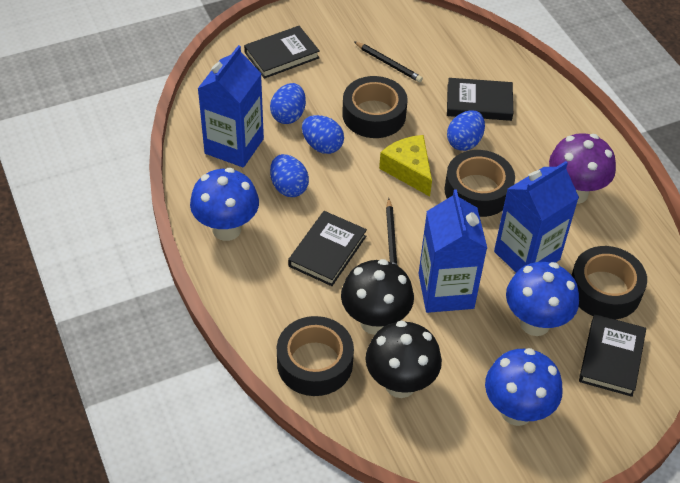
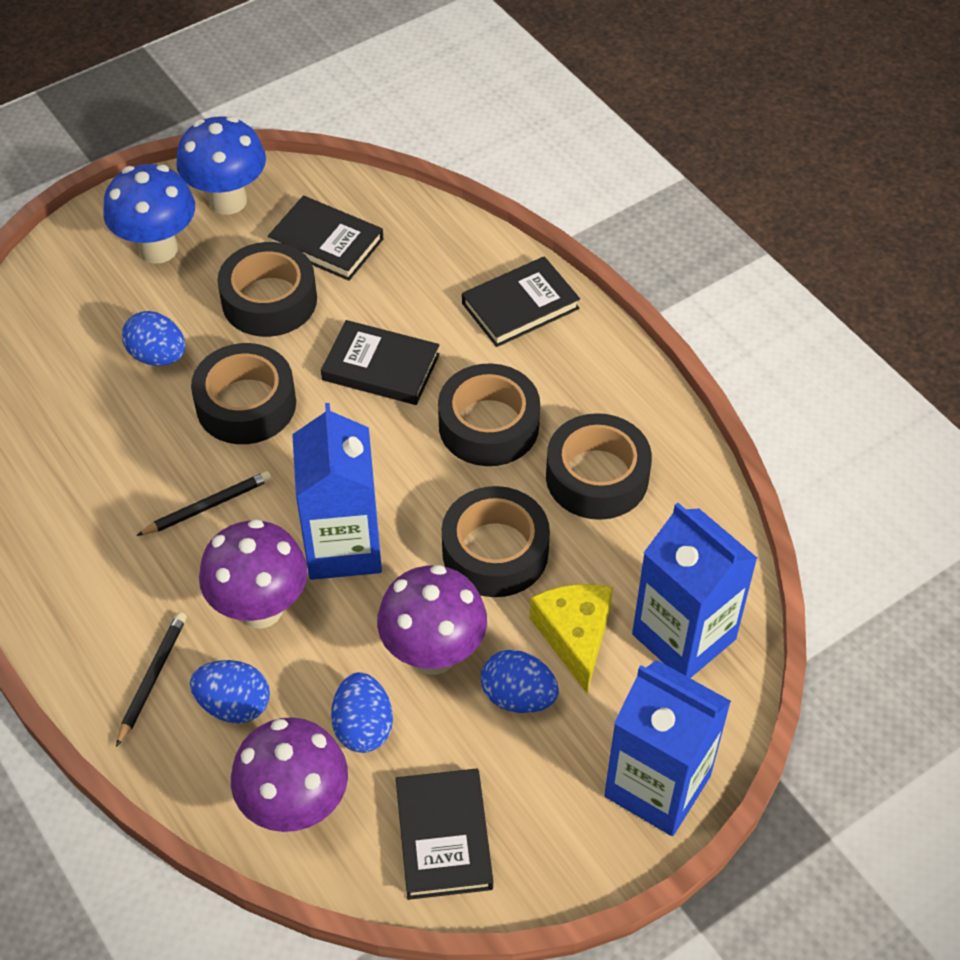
black mushroom: 2 -> 0
black tape: 4 -> 5
blue mushroom: 3 -> 2
purple mushroom: 1 -> 3

